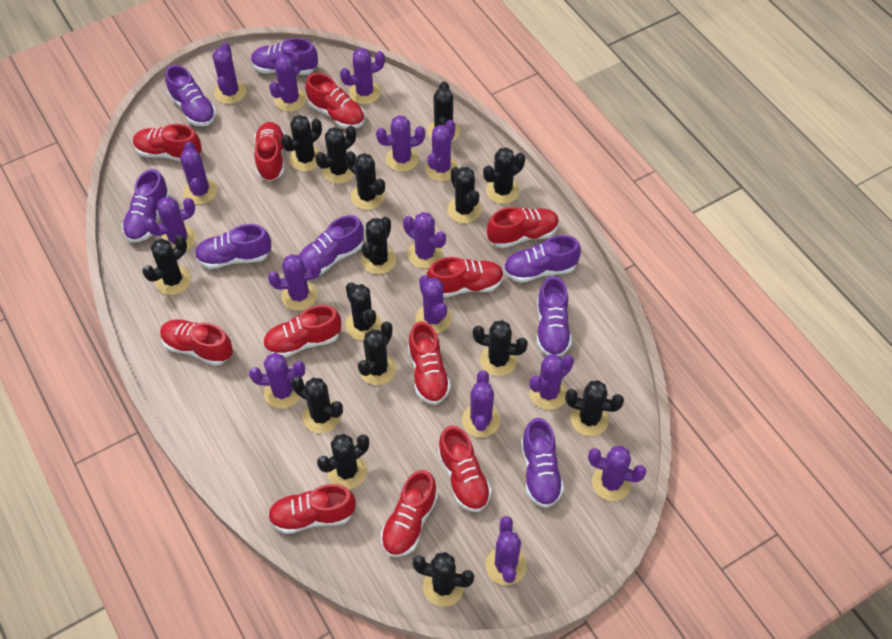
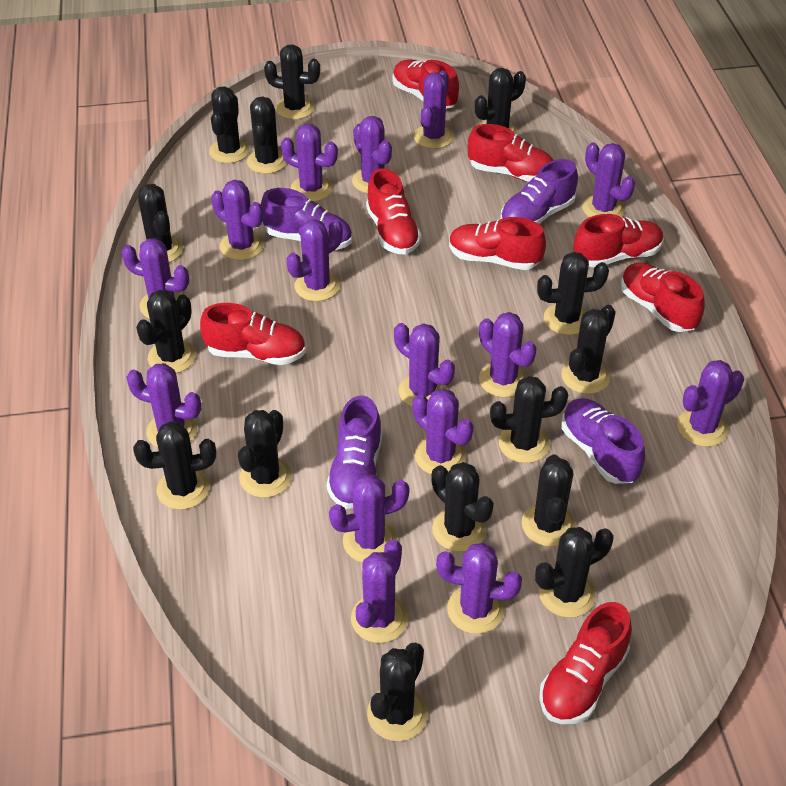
purple shoe: 8 -> 4
red shoe: 11 -> 8

